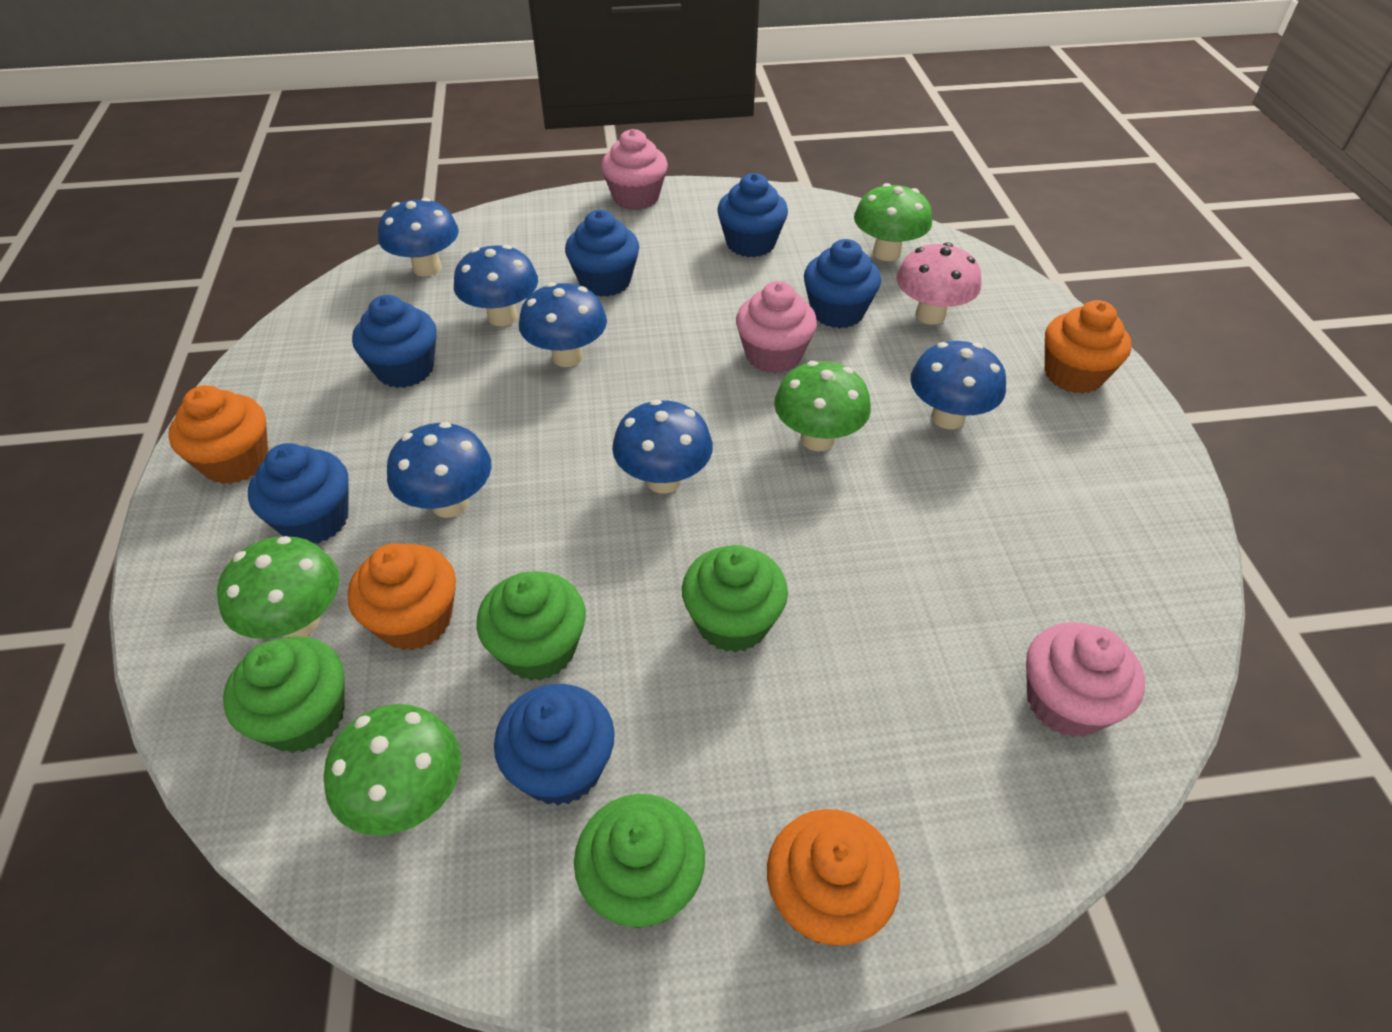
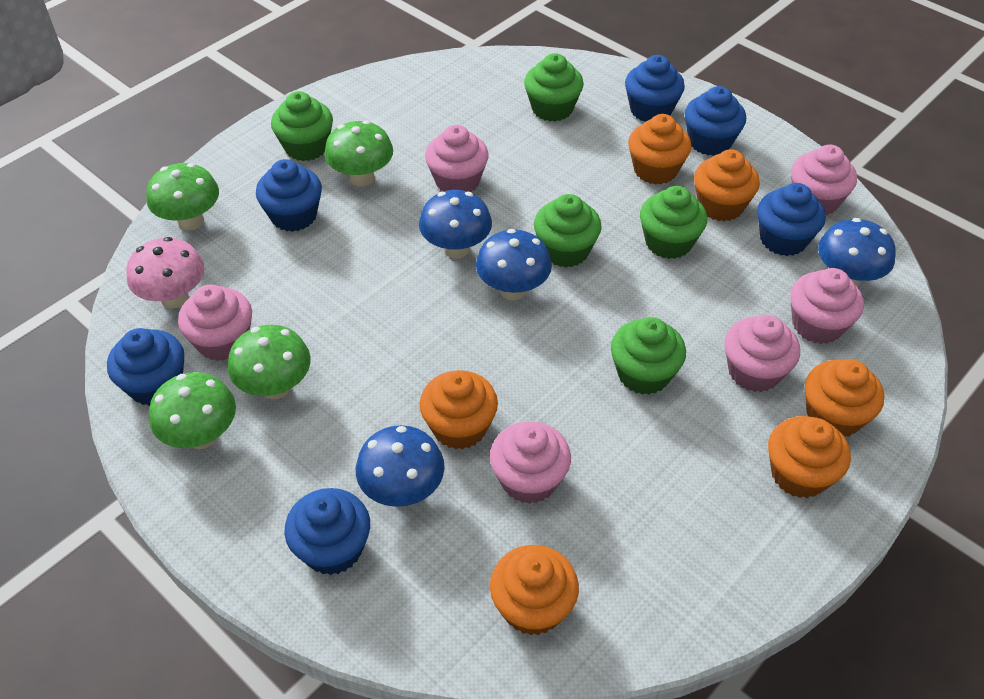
blue mushroom: 6 -> 4
green cupcake: 4 -> 5
orange cupcake: 4 -> 6
pink cupcake: 3 -> 6

